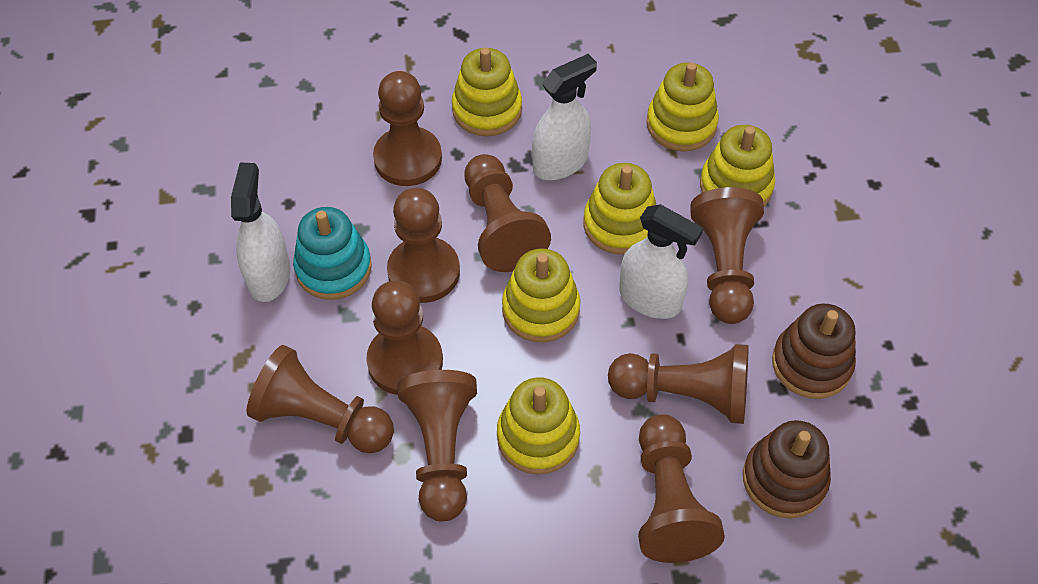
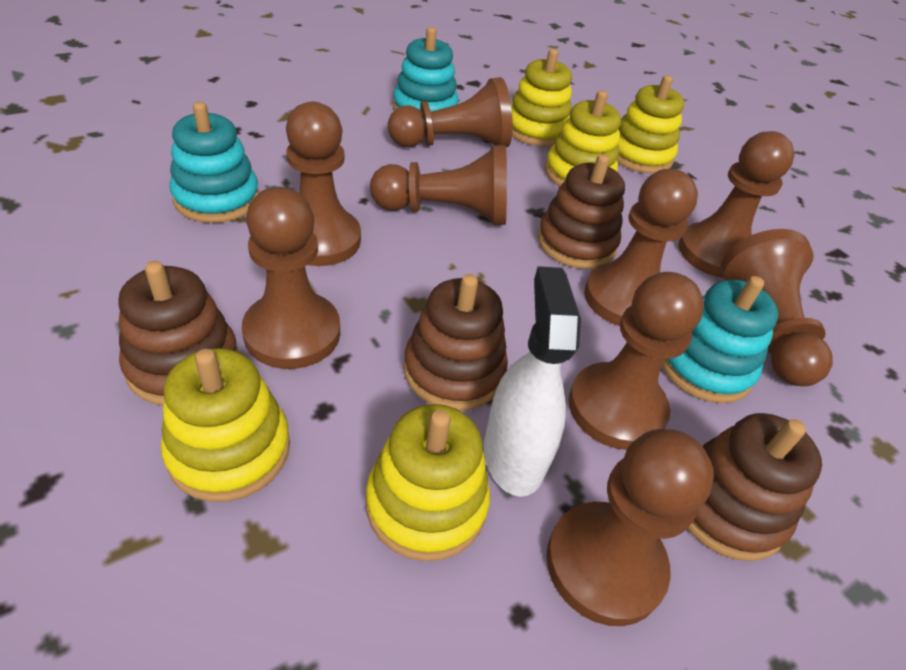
brown stacking toy: 2 -> 4
turquoise stacking toy: 1 -> 3
white spray bottle: 3 -> 1
yellow stacking toy: 6 -> 5

